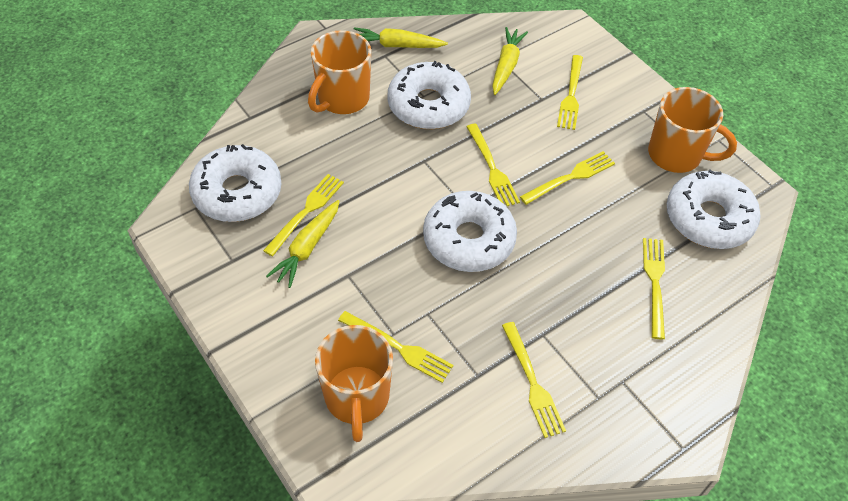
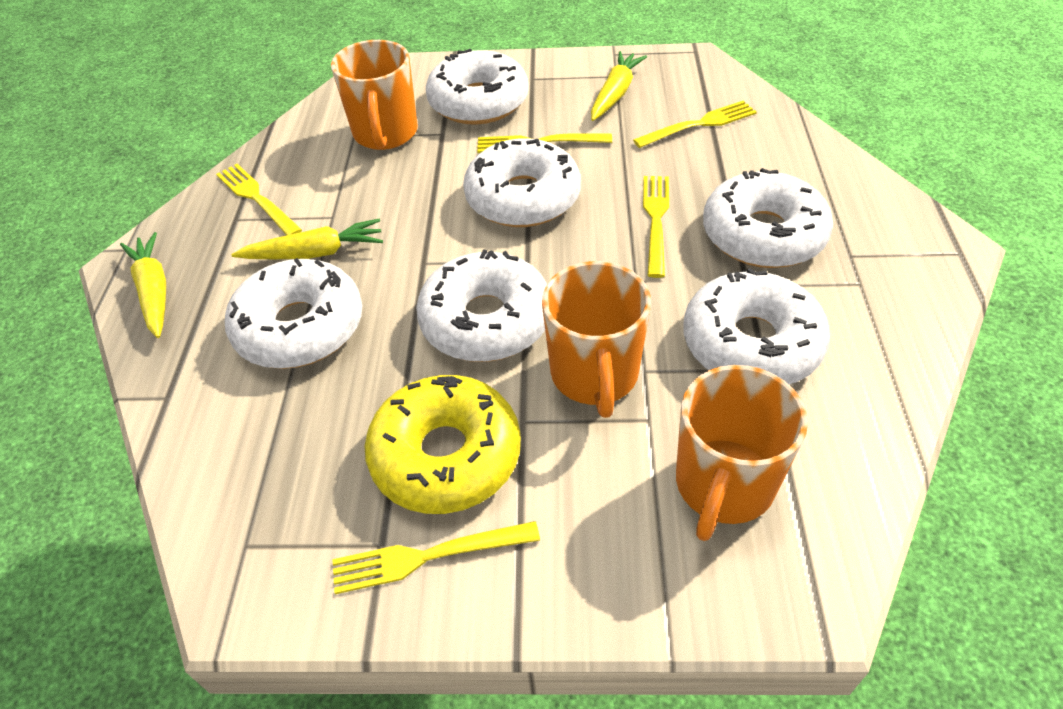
white donut: 4 -> 6
yellow donut: 0 -> 1
yellow fork: 7 -> 5

